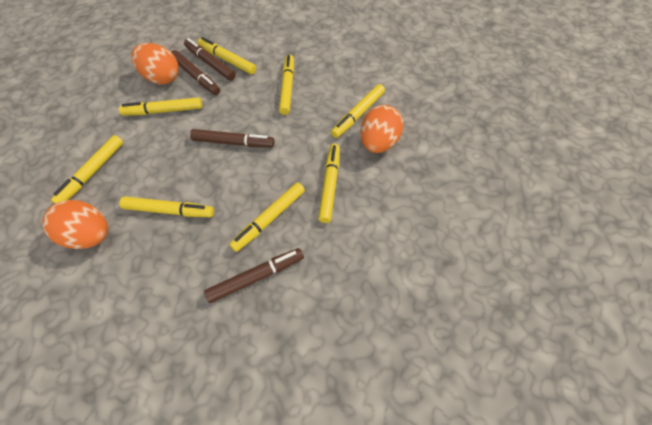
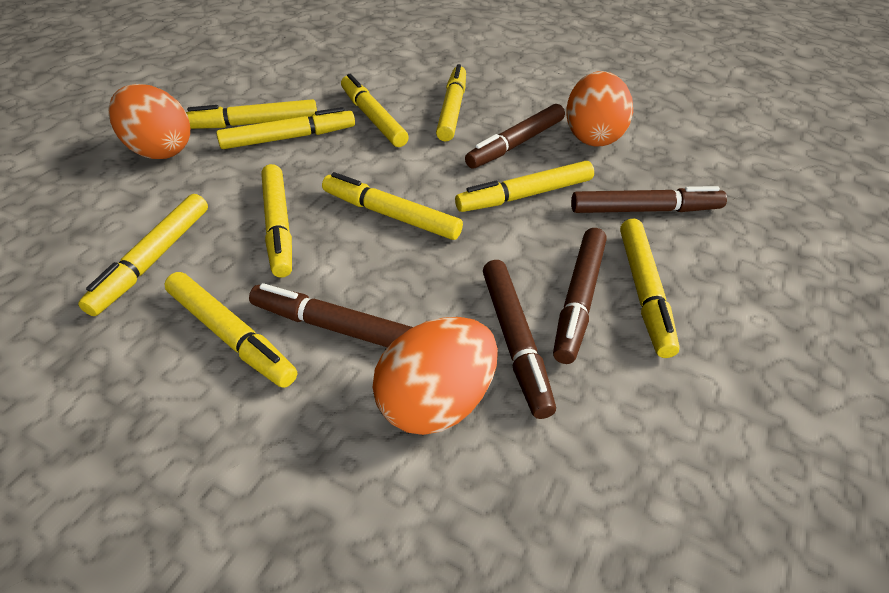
brown marker: 4 -> 5
yellow marker: 8 -> 10

